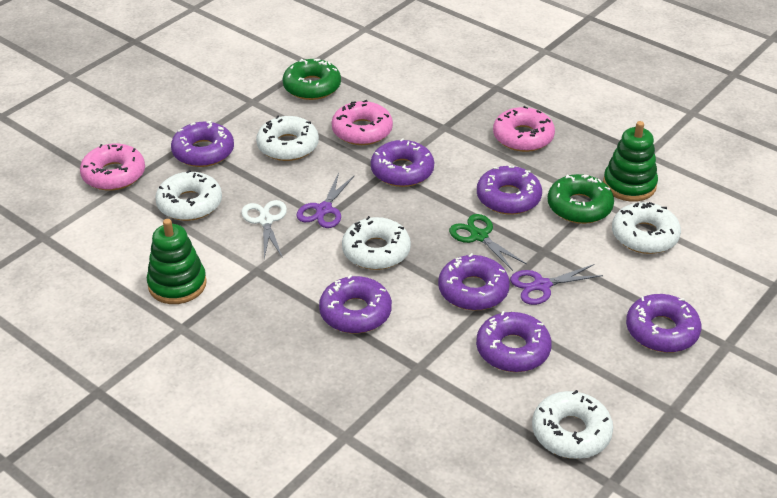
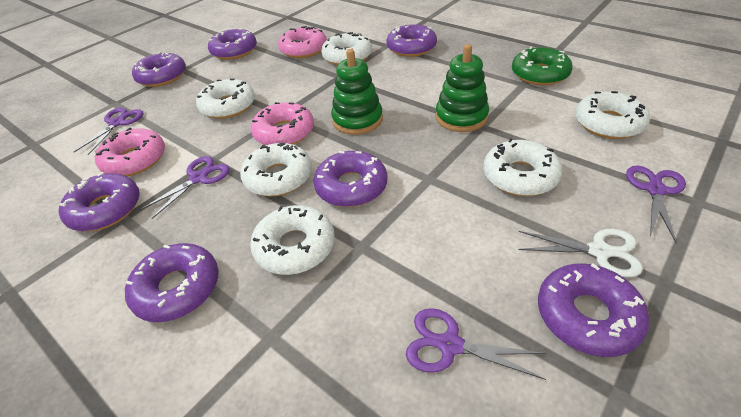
green donut: 2 -> 1
green scissors: 1 -> 0
purple scissors: 2 -> 4
white donut: 5 -> 6

